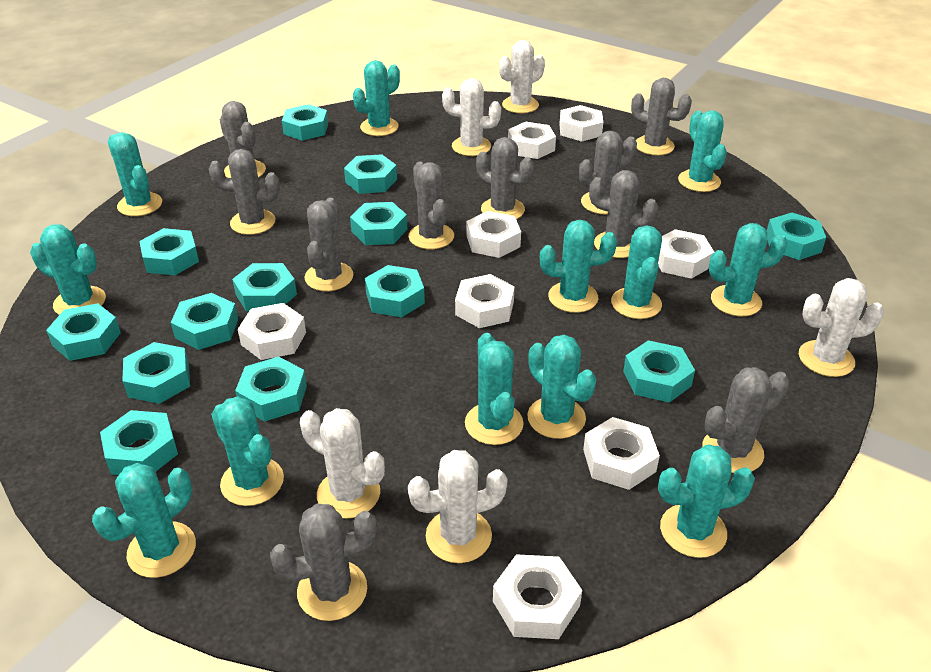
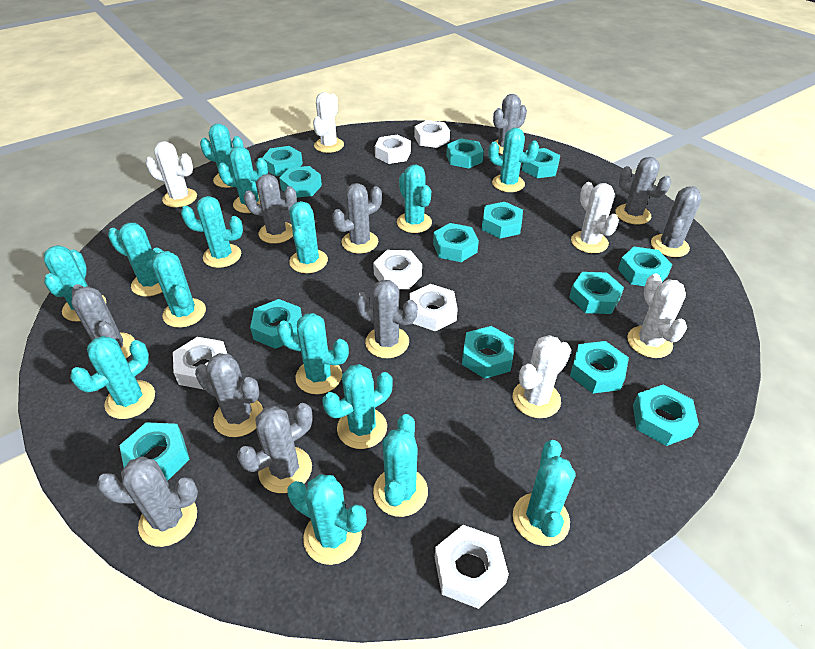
turquoise cactus: 12 -> 15
white nut: 8 -> 6

